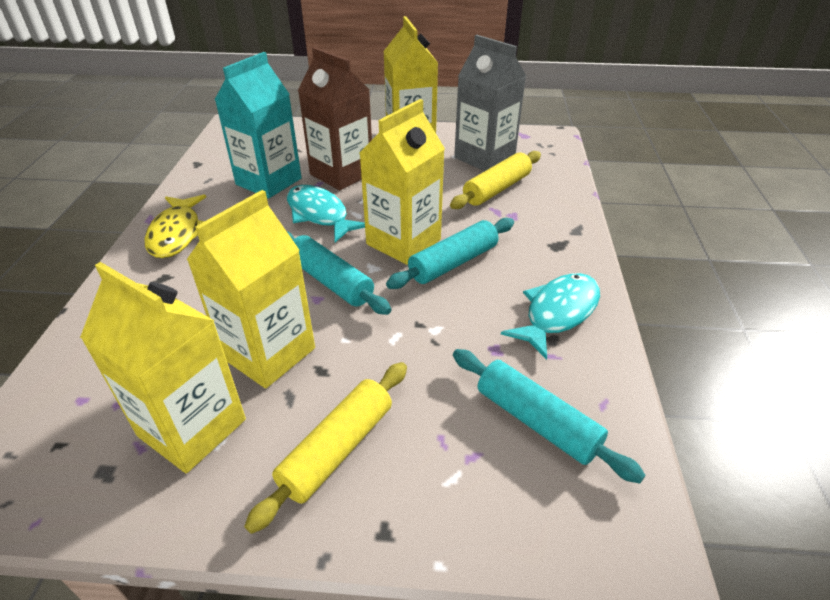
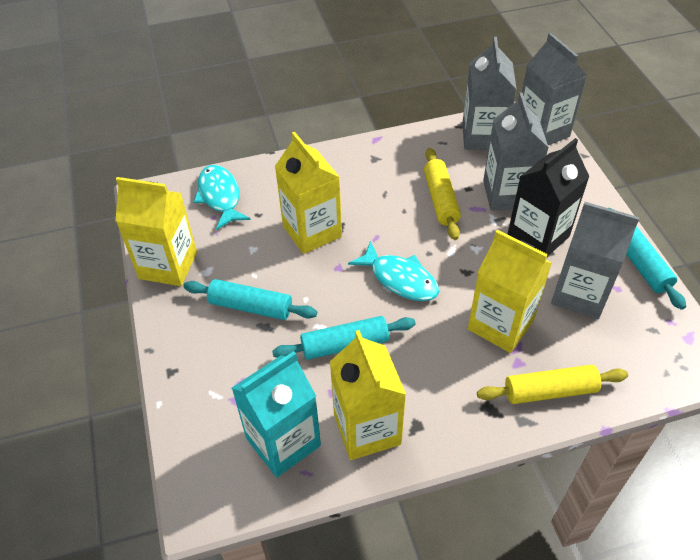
black carton: 0 -> 1
brown carton: 1 -> 0
grey carton: 1 -> 4
yellow fish: 1 -> 0

